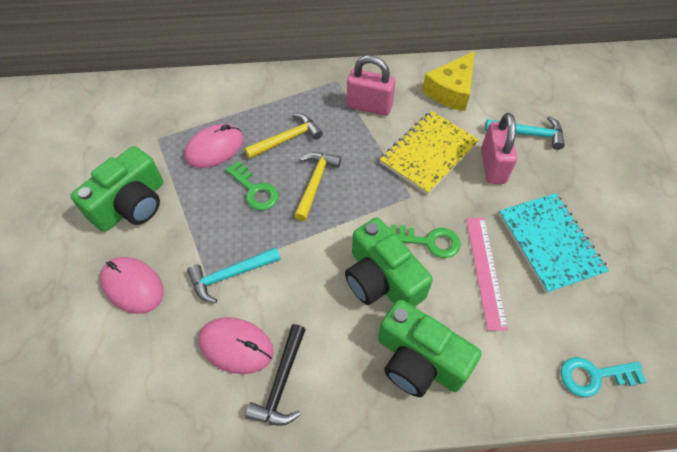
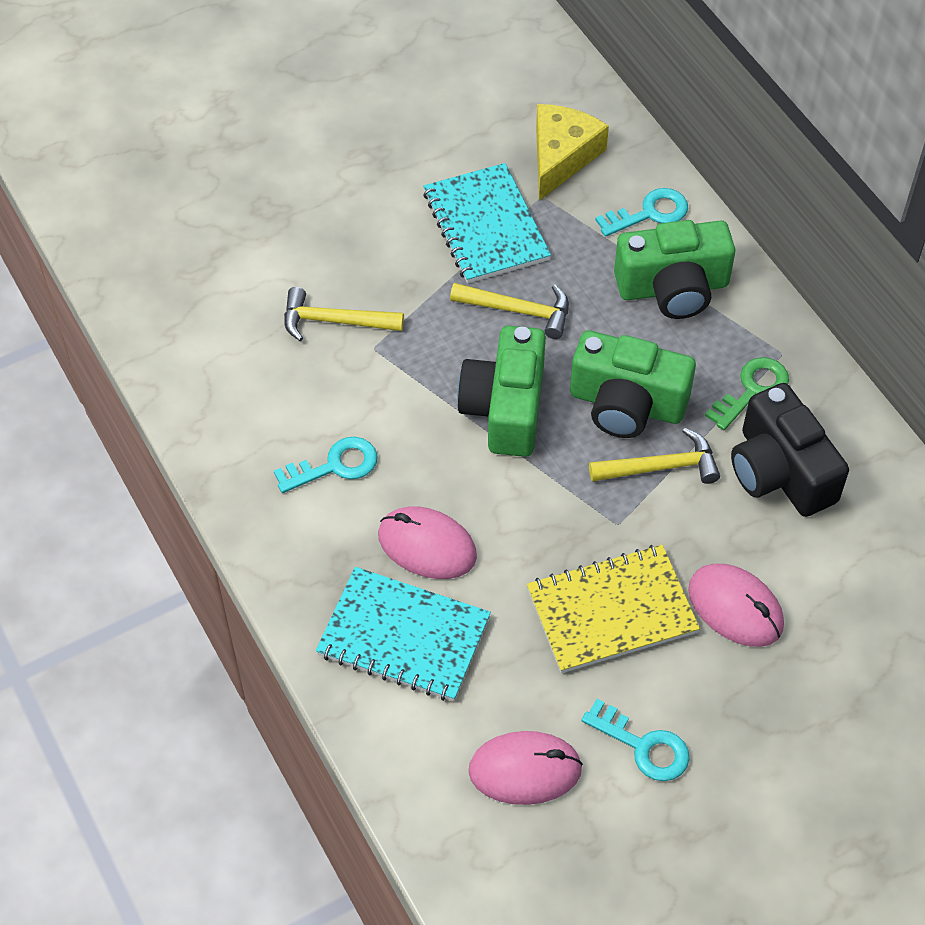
black camera: 0 -> 1
black hammer: 1 -> 0
green key: 2 -> 1
pink padlock: 2 -> 0
pink ruler: 1 -> 0
turquoise hammer: 2 -> 0
turquoise key: 1 -> 3
turquoise notebook: 1 -> 2
yellow hammer: 2 -> 3

